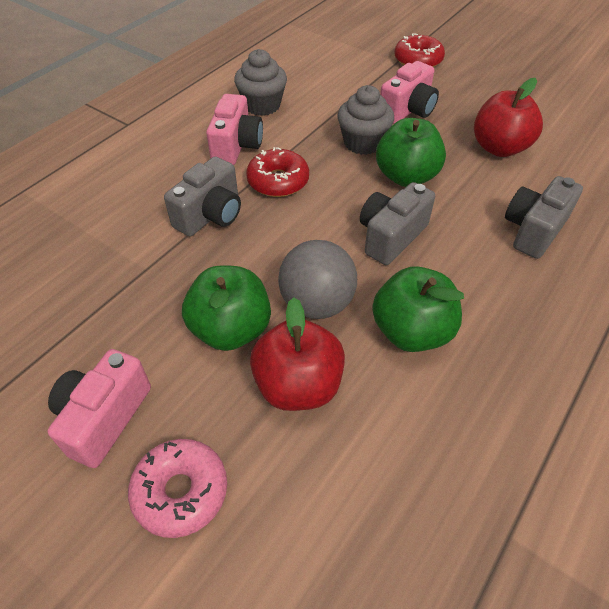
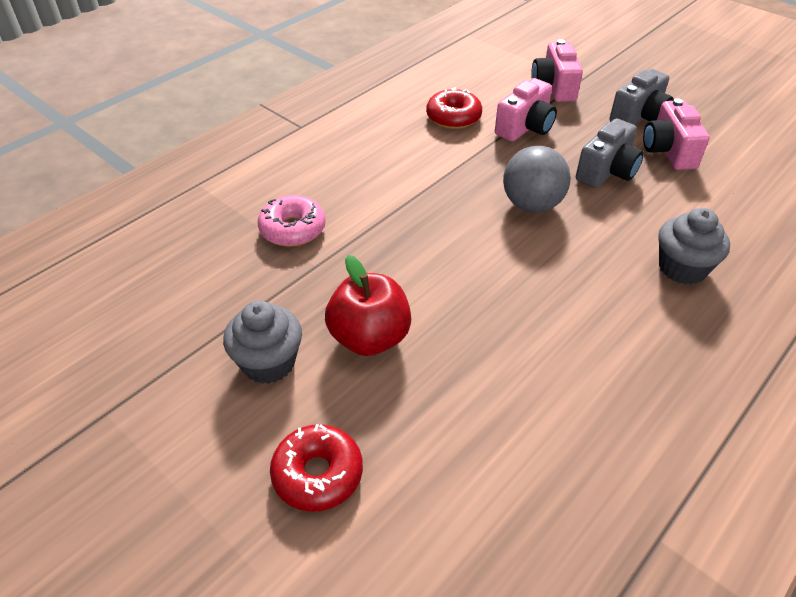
green apple: 3 -> 0
grey camera: 3 -> 2
red apple: 2 -> 1

